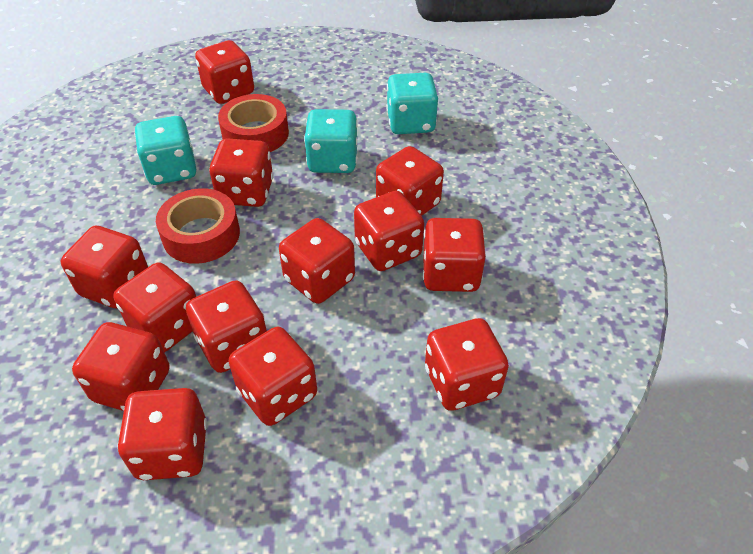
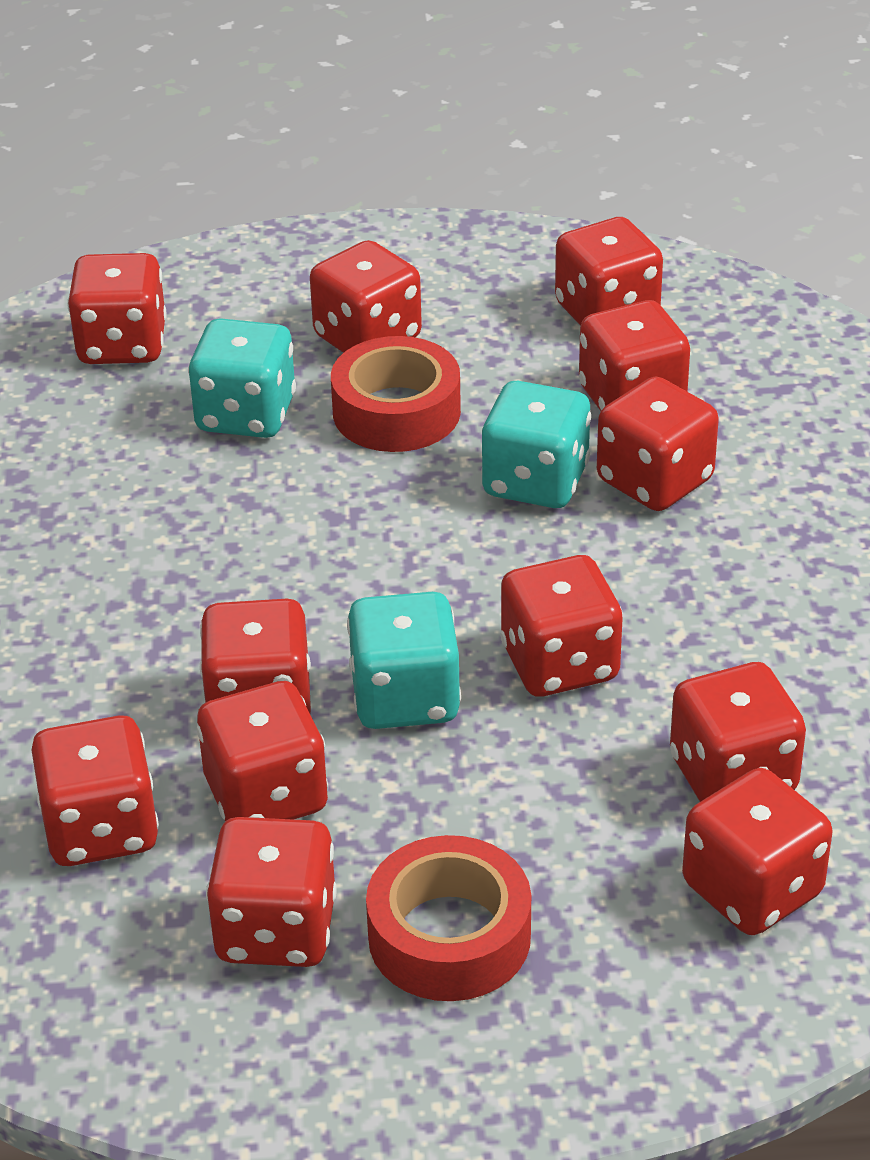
red dice: 13 -> 12

